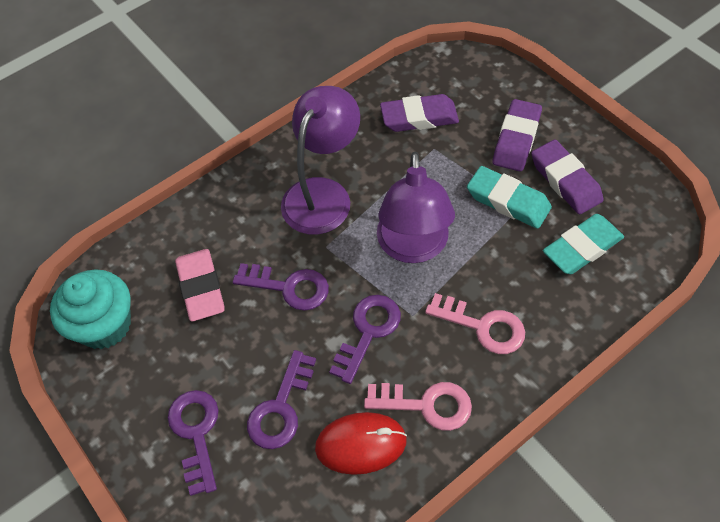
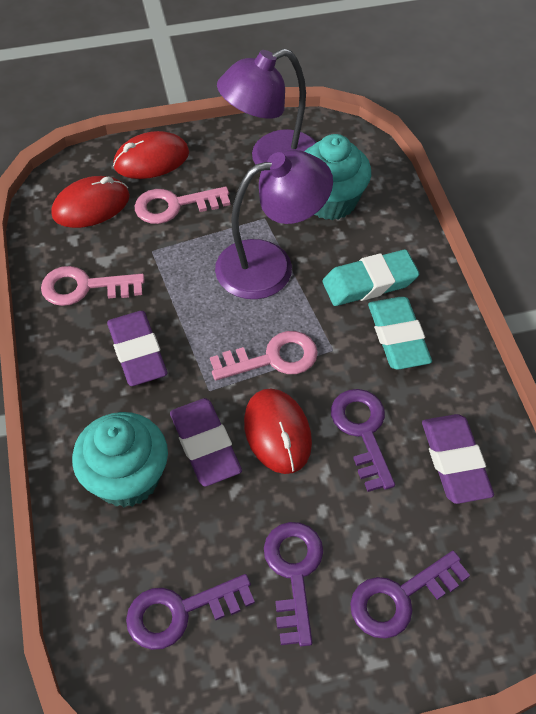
pink eraser: 1 -> 0
pink key: 2 -> 3
red mouse: 1 -> 3
turquoise cupcake: 1 -> 2

